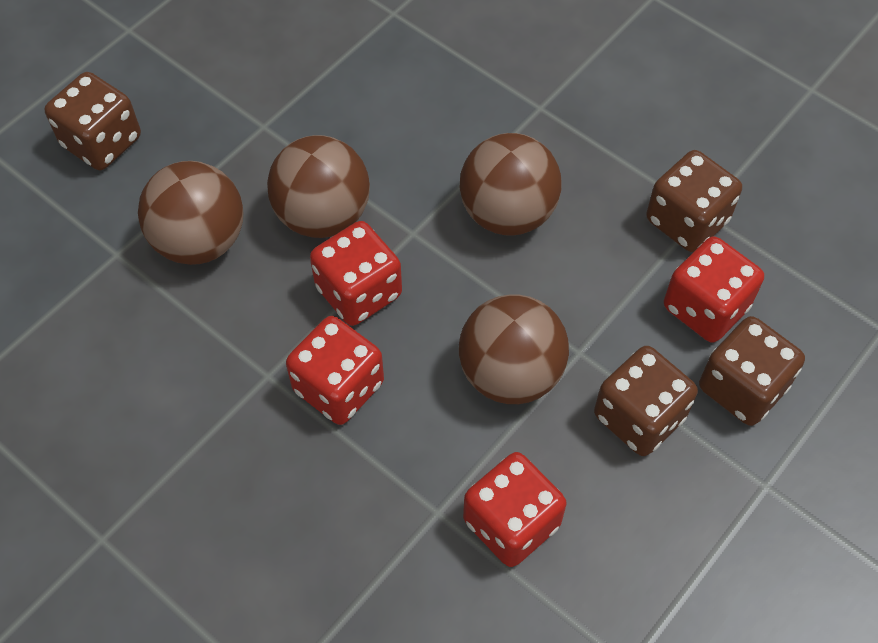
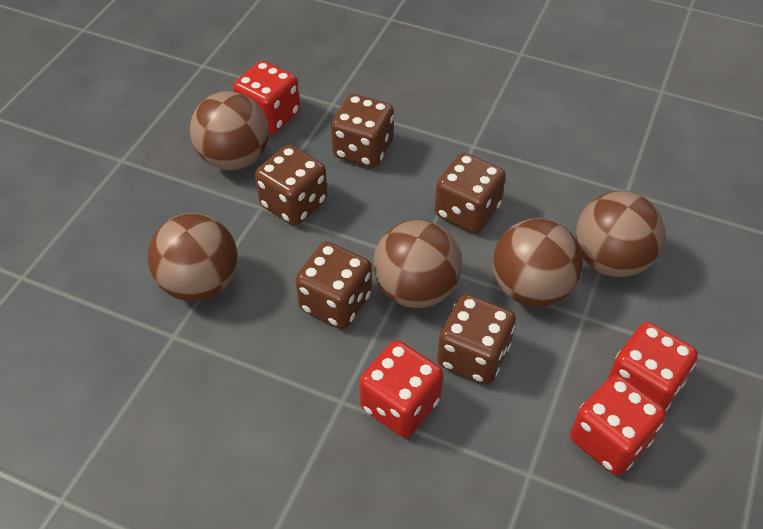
brown ball: 4 -> 5
brown dice: 4 -> 5

